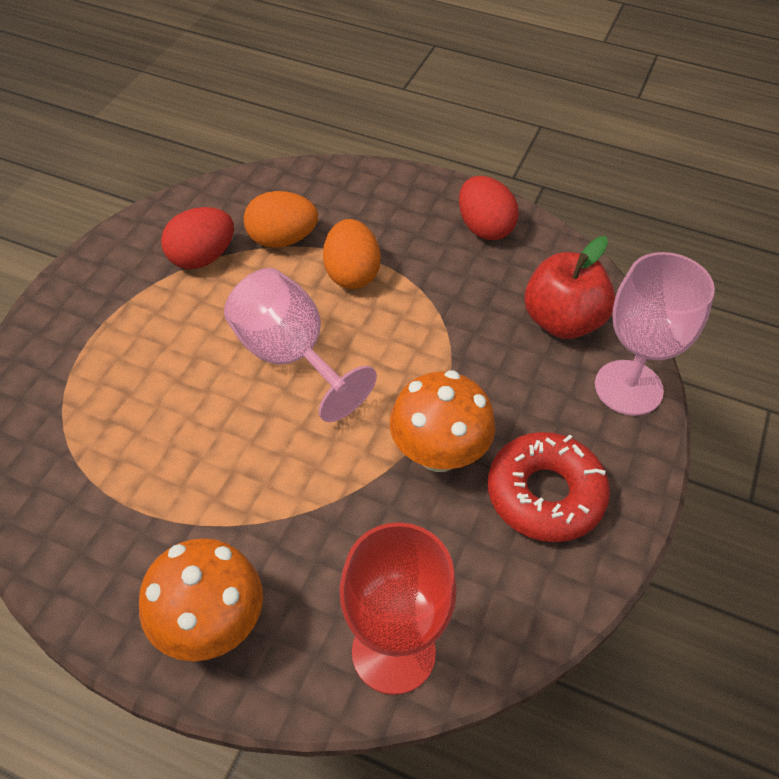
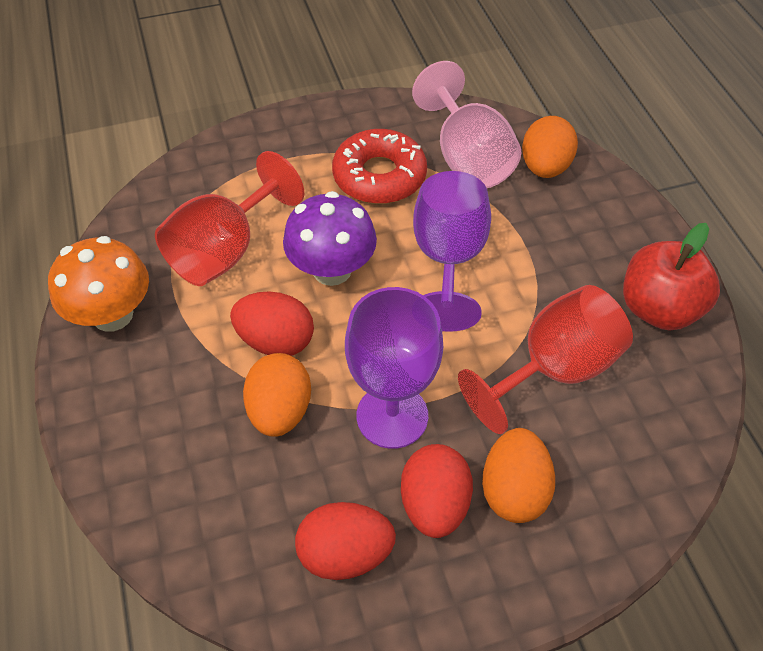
orange egg: 2 -> 3
orange mushroom: 2 -> 1
pink goblet: 2 -> 1
purple goblet: 0 -> 2
purple mushroom: 0 -> 1
red egg: 2 -> 3
red goblet: 1 -> 2

